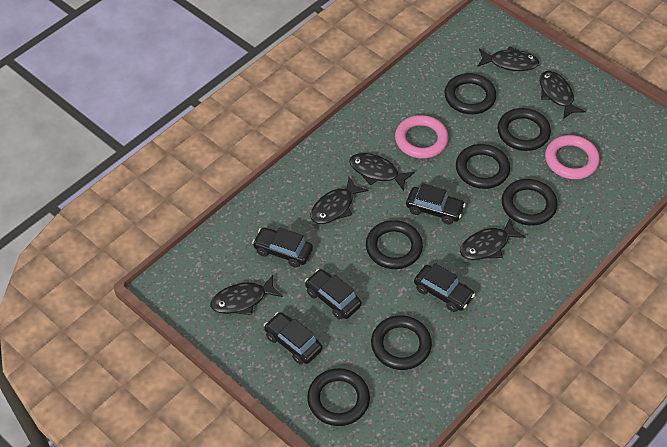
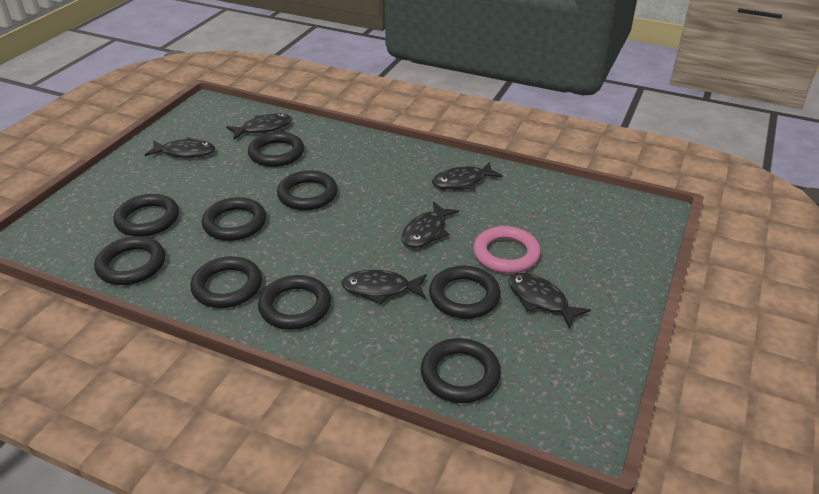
black car: 5 -> 0
black ring: 7 -> 9
pink ring: 2 -> 1

